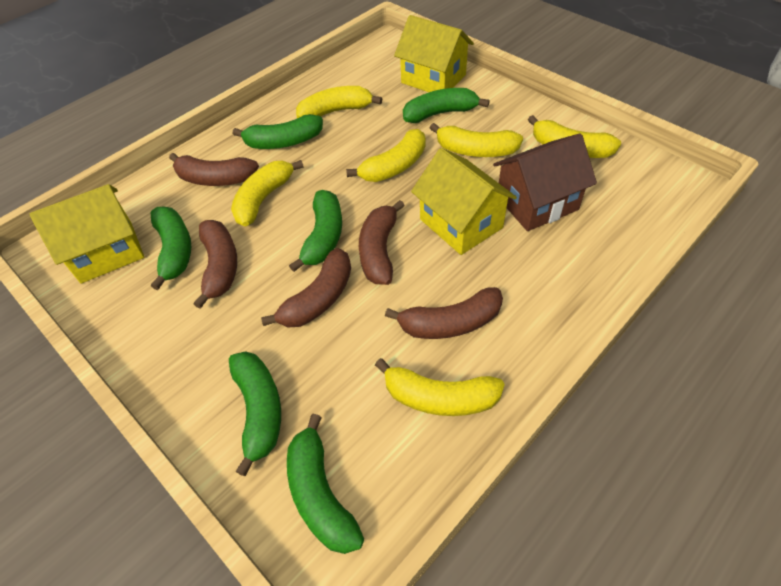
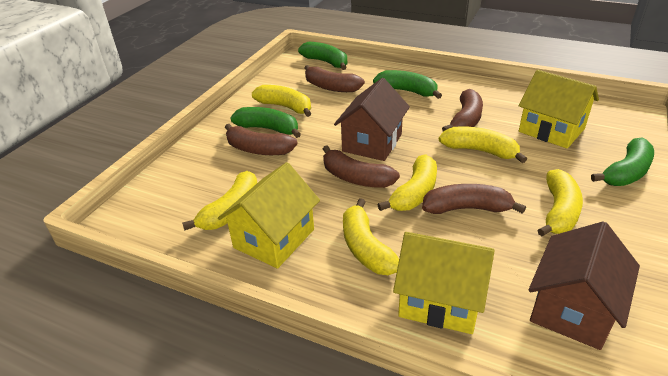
brown house: 1 -> 2
green banana: 6 -> 4

